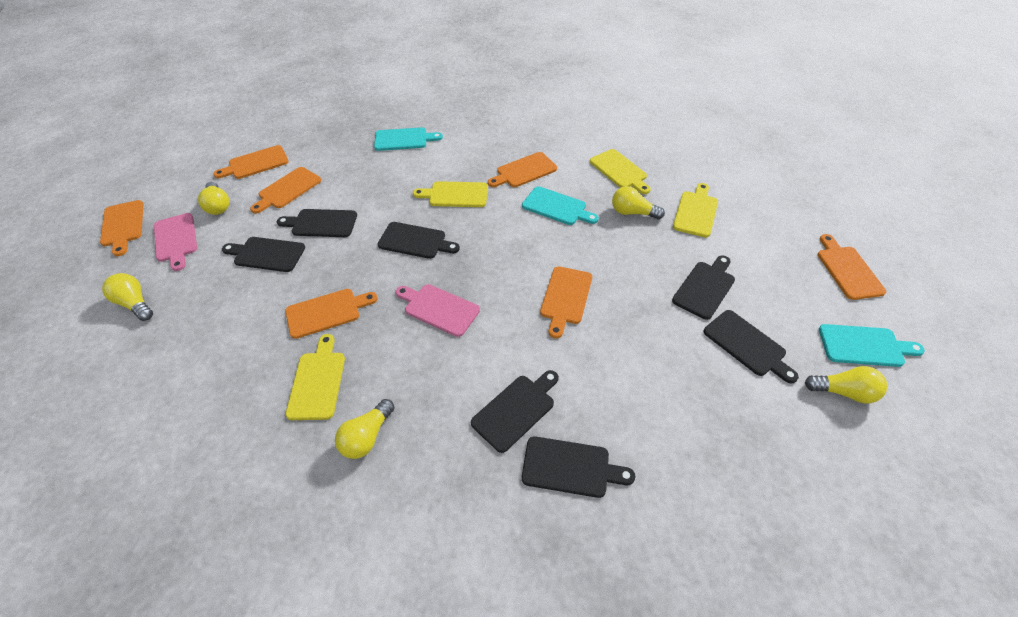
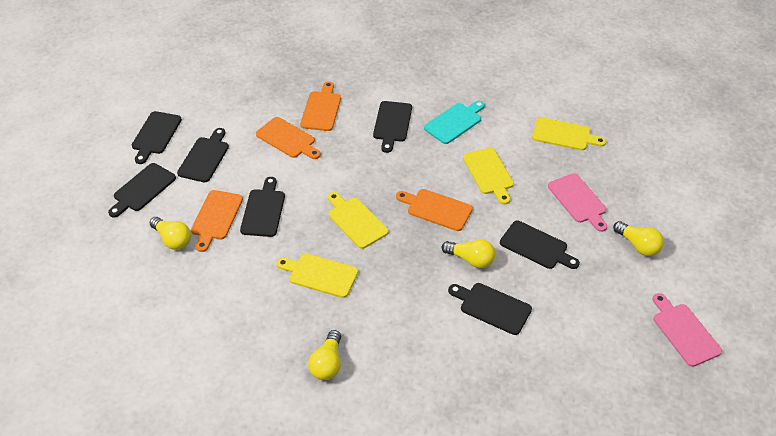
orange cutting board: 7 -> 4
turquoise cutting board: 3 -> 1
yellow light bulb: 5 -> 4

